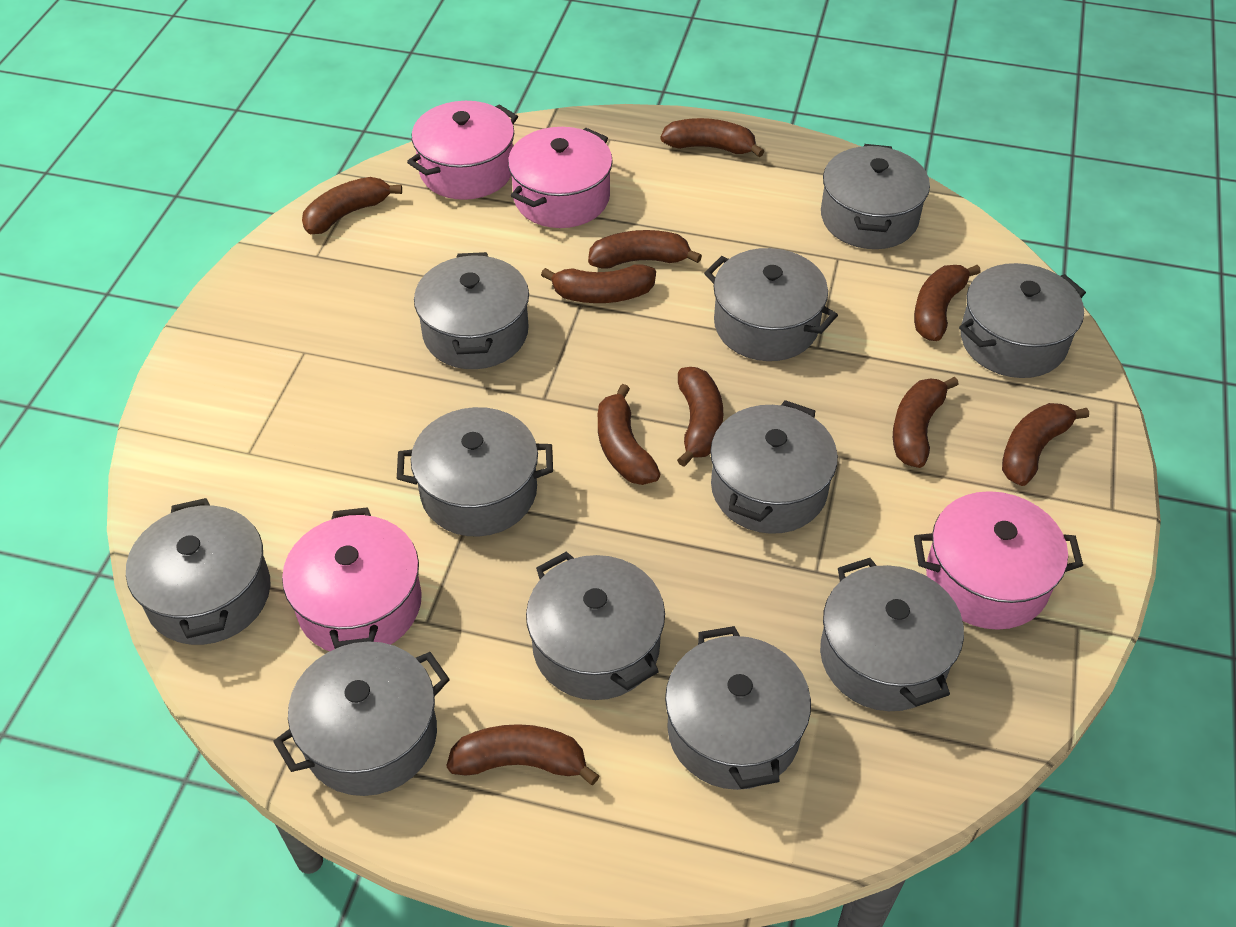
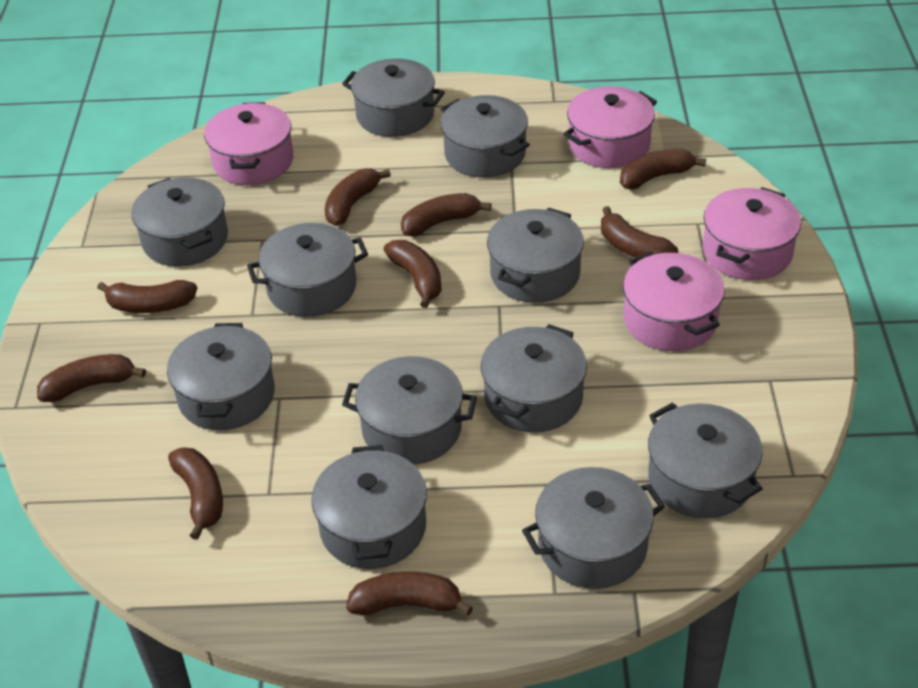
brown banana: 10 -> 9

